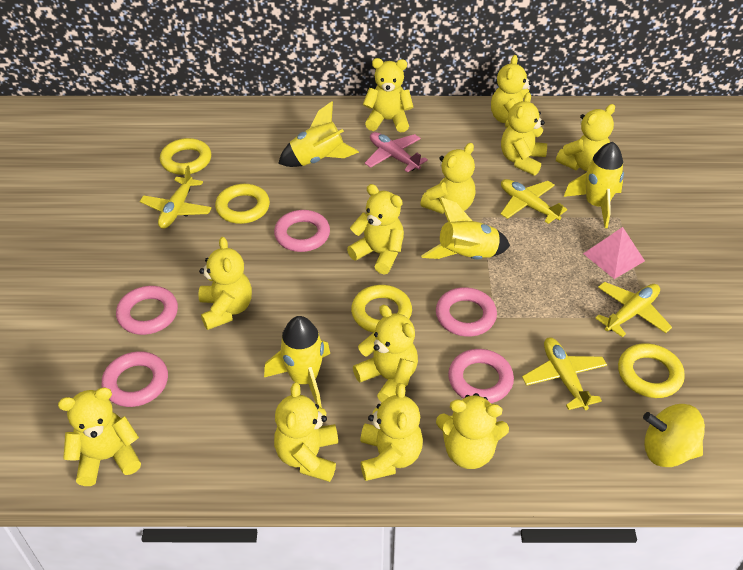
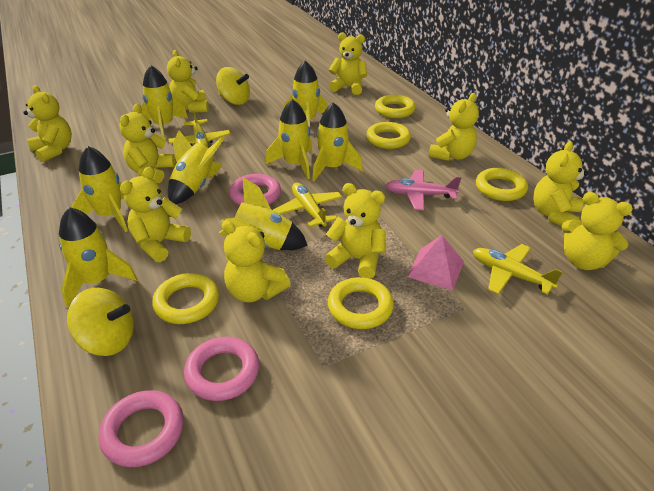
pink ring: 5 -> 3
yellow plane: 4 -> 3
yellow ring: 4 -> 5
yellow rocket: 4 -> 8
yellow spinning top: 1 -> 2
yellow teddy bear: 12 -> 10

